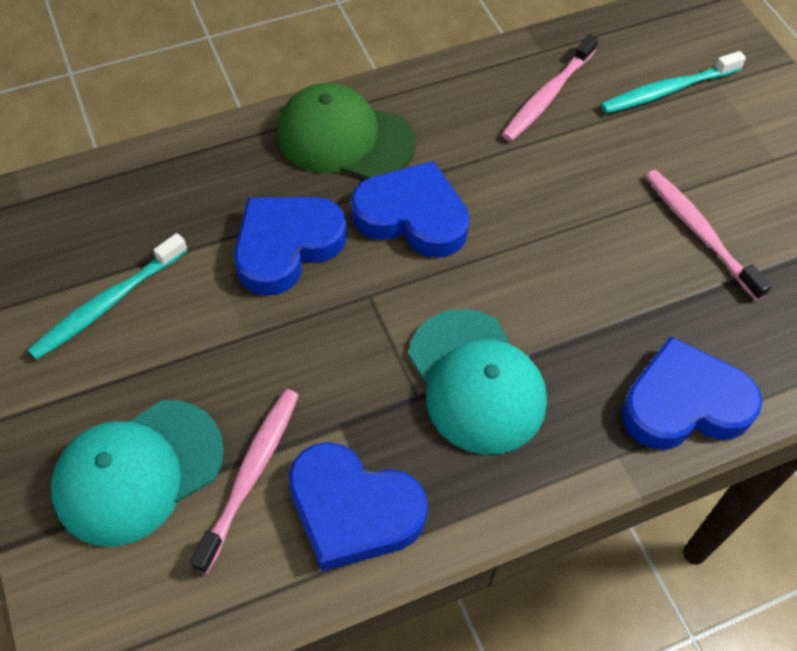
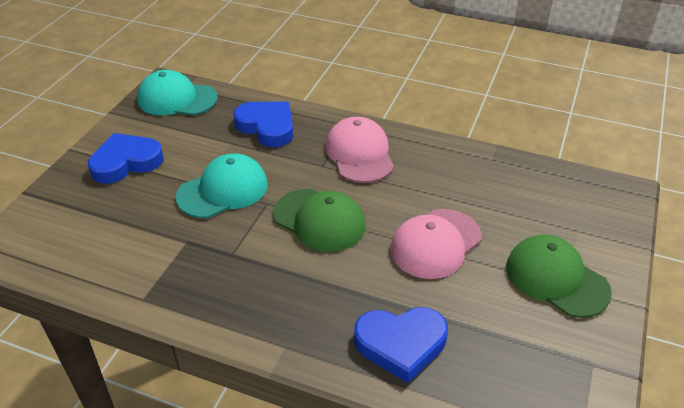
blue heart: 4 -> 3
green cap: 1 -> 2
pink cap: 0 -> 2
pink toothbrush: 3 -> 0
turquoise toothbrush: 2 -> 0

